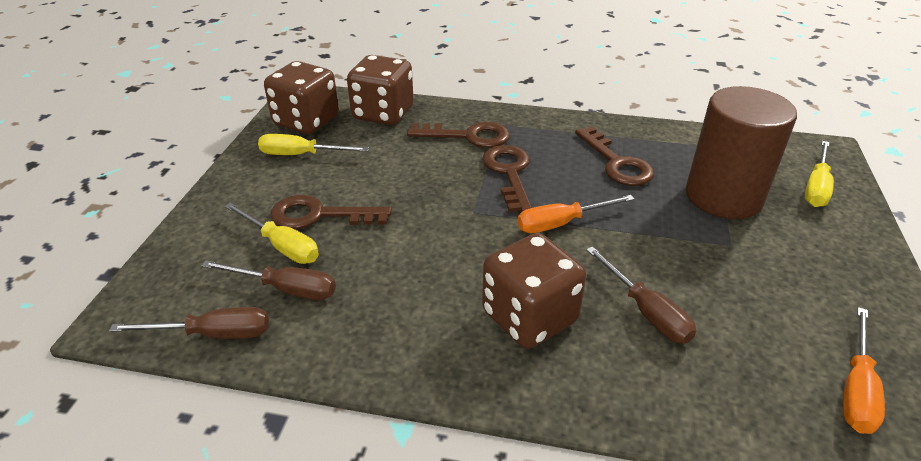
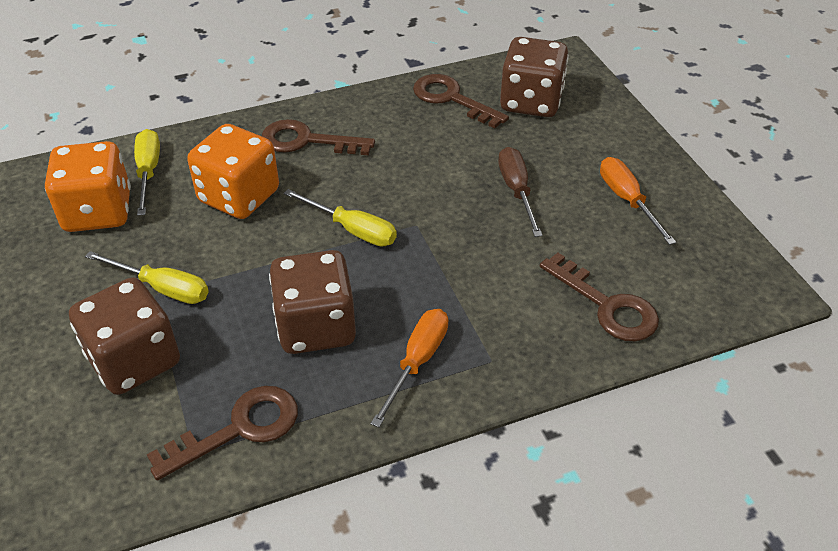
brown cylinder: 1 -> 0
brown screwdriver: 3 -> 1
orange dice: 0 -> 2

